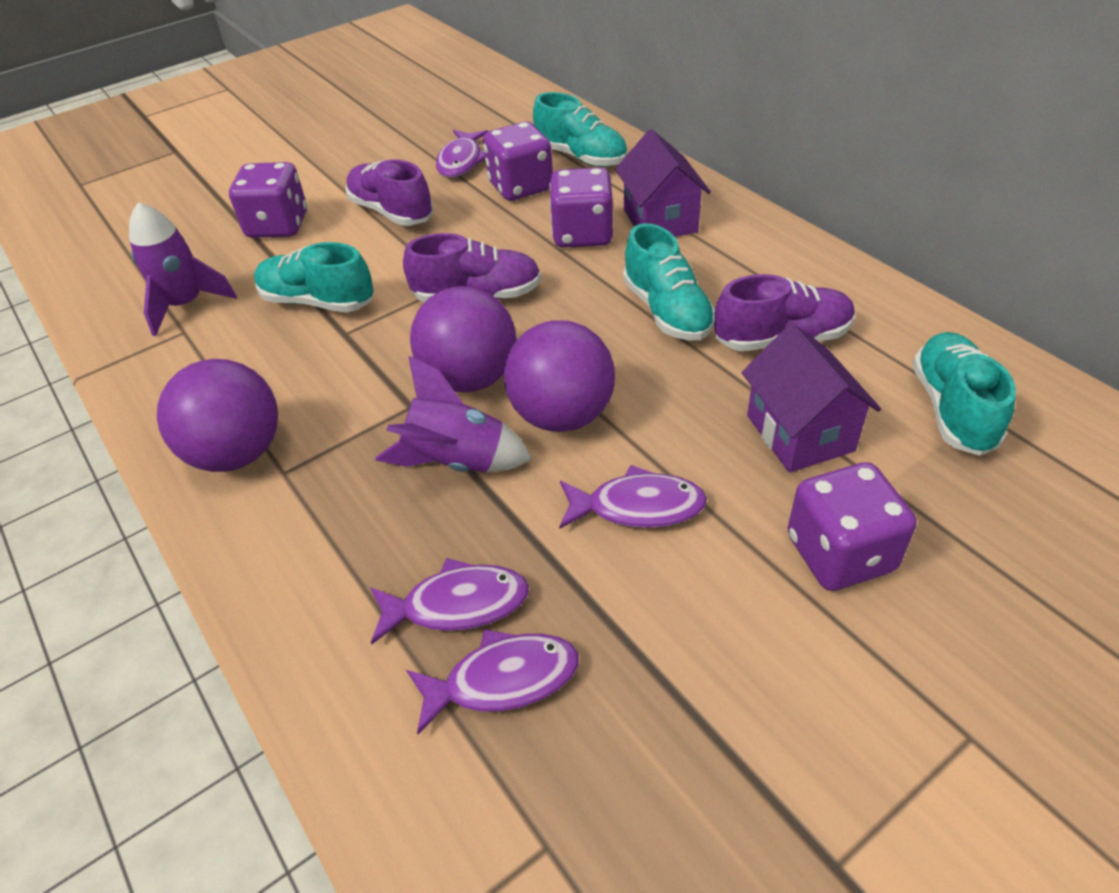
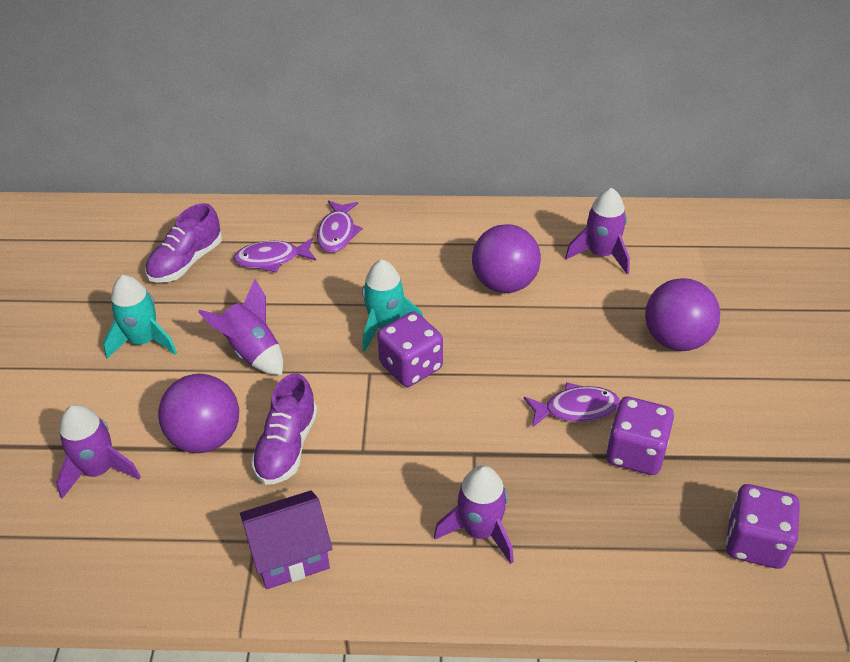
purple dice: 4 -> 3
purple fish: 4 -> 3
purple house: 2 -> 1
purple rocket: 2 -> 4
purple shoe: 3 -> 2
turquoise rocket: 0 -> 2
turquoise shoe: 4 -> 0

